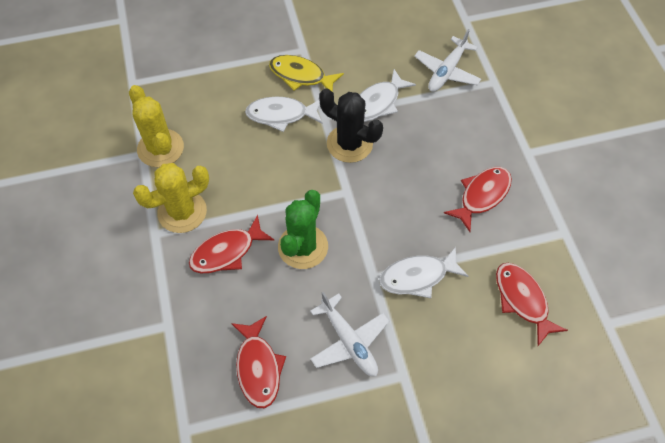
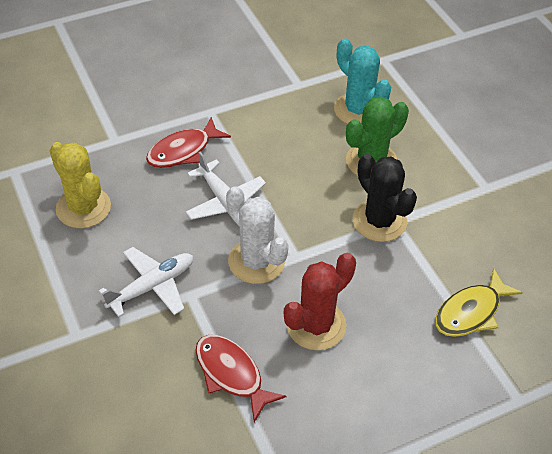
red cactus: 0 -> 1
red fish: 4 -> 2
turquoise cactus: 0 -> 1
white cactus: 0 -> 1
white fish: 3 -> 0
yellow cactus: 2 -> 1

